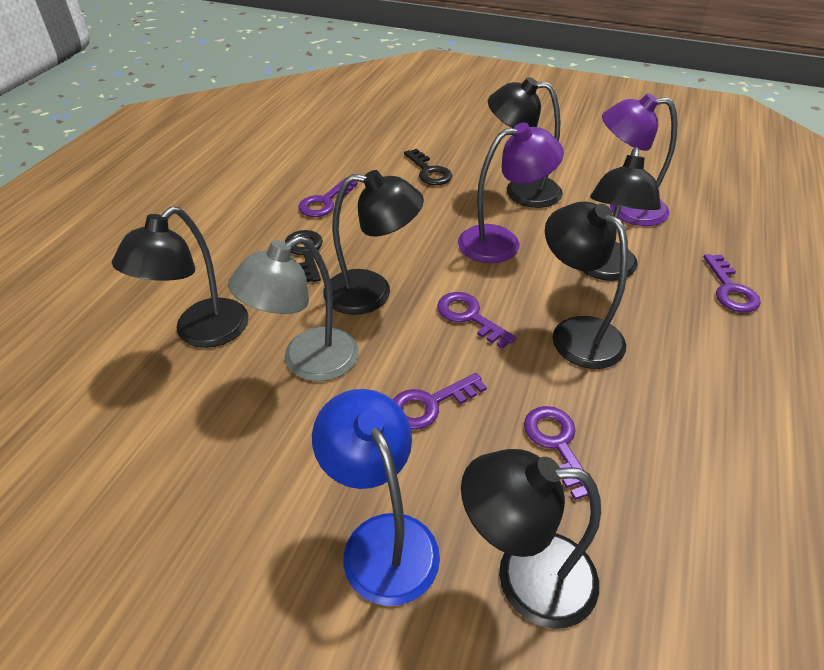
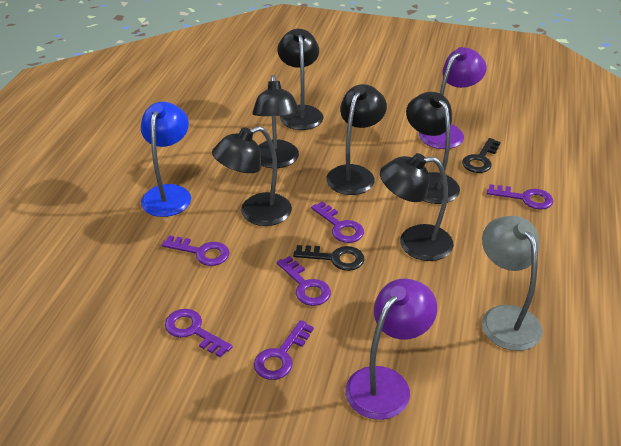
purple key: 5 -> 6

